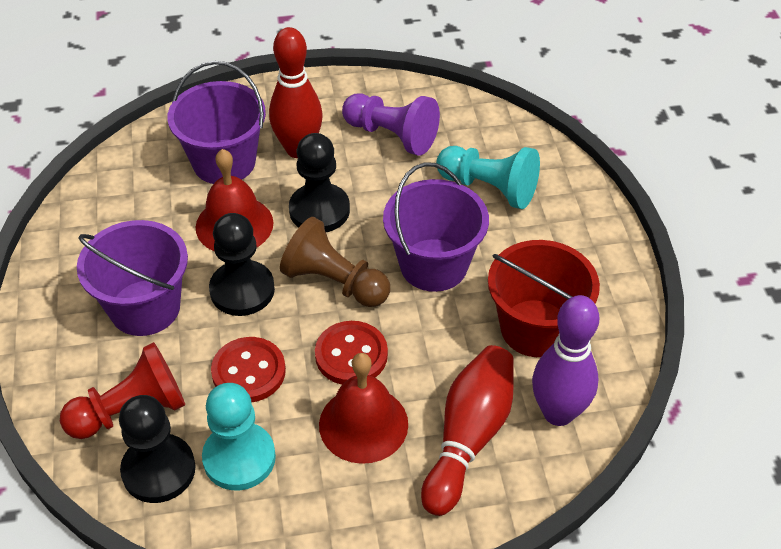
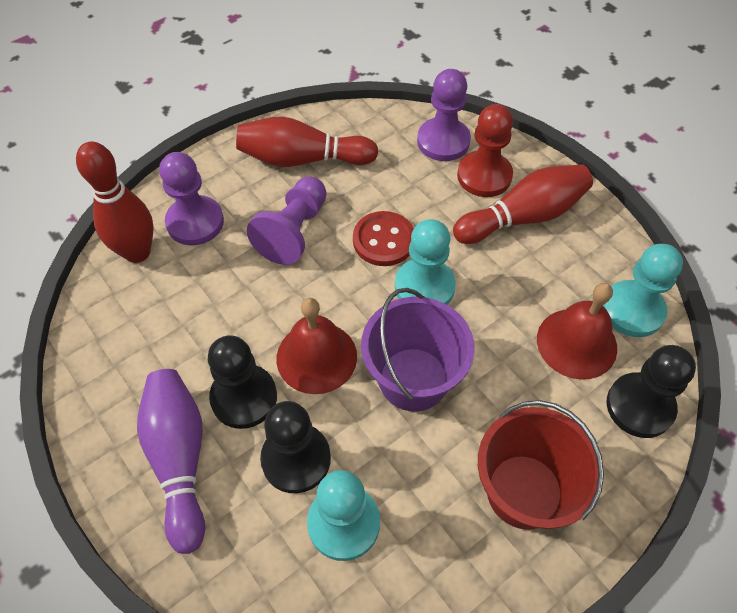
brown pawn: 1 -> 0
purple bucket: 3 -> 1
purple pawn: 1 -> 3
red bowling pin: 2 -> 3
red button: 2 -> 1
turquoise pawn: 2 -> 3

